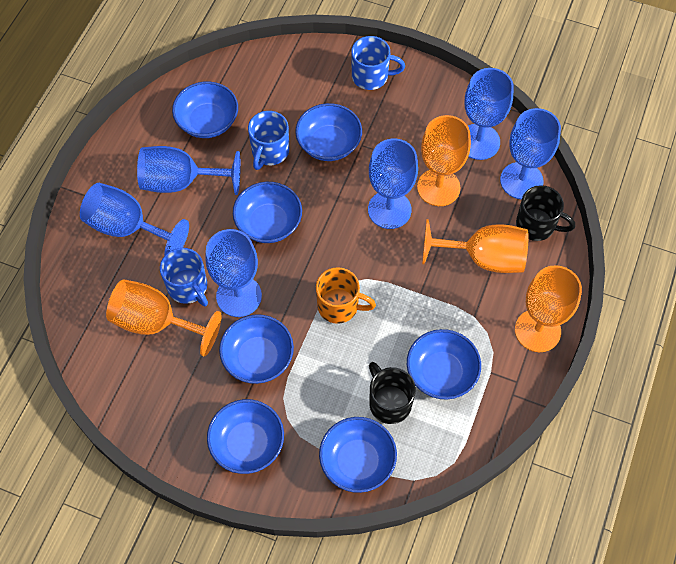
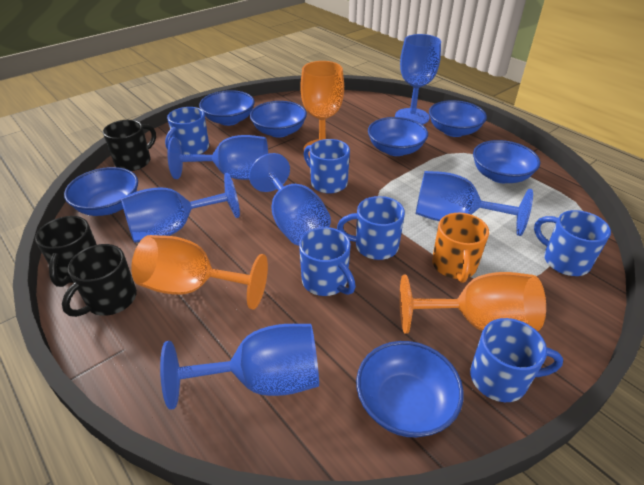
black mug: 2 -> 3
blue mug: 3 -> 6
orange goblet: 4 -> 3

